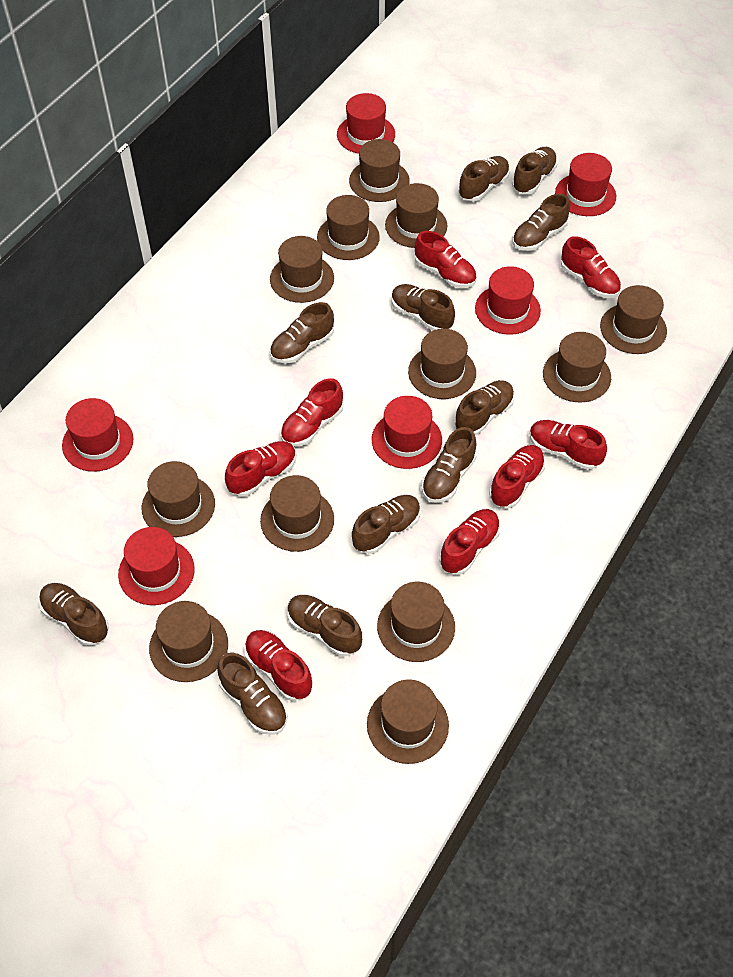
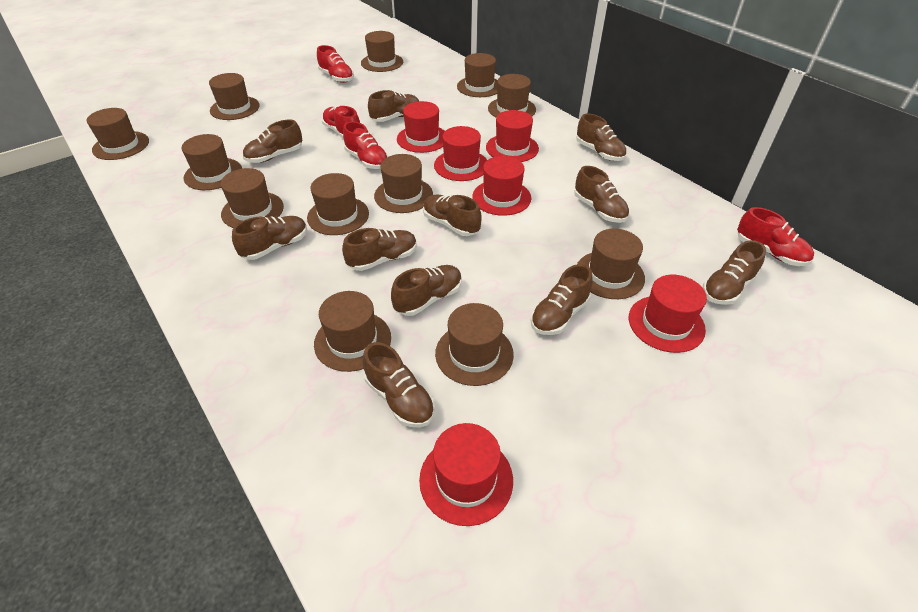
red shoe: 8 -> 4

